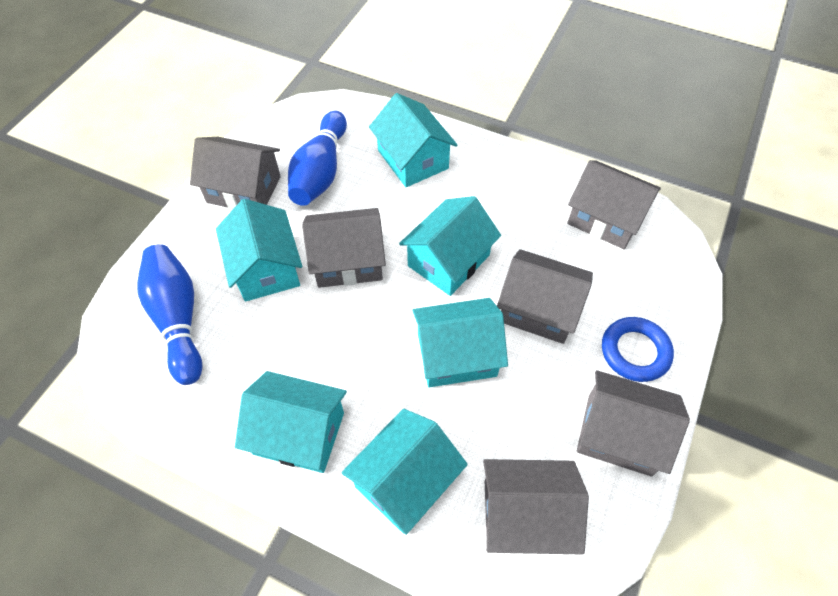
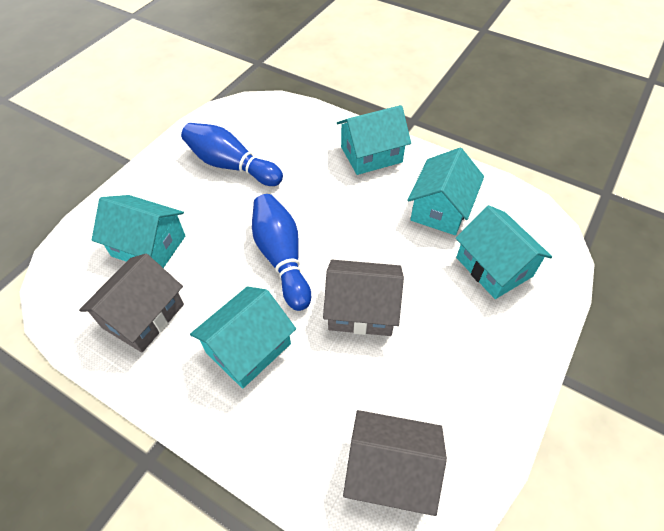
blue ring: 1 -> 0
grey house: 6 -> 3
turquoise house: 6 -> 5

